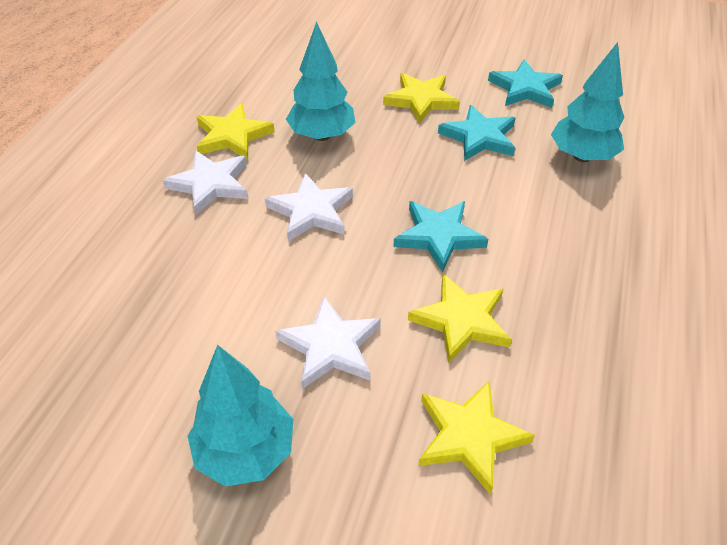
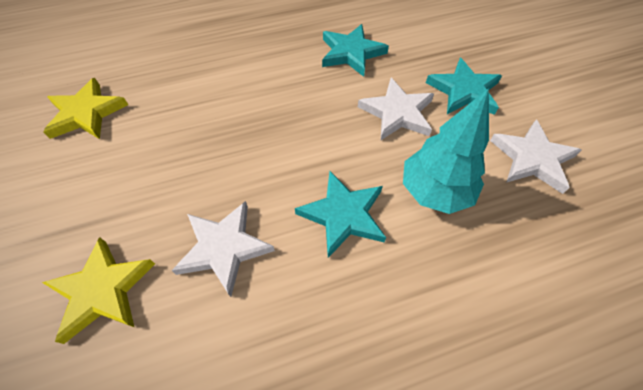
turquoise tree: 3 -> 1
yellow star: 4 -> 2

